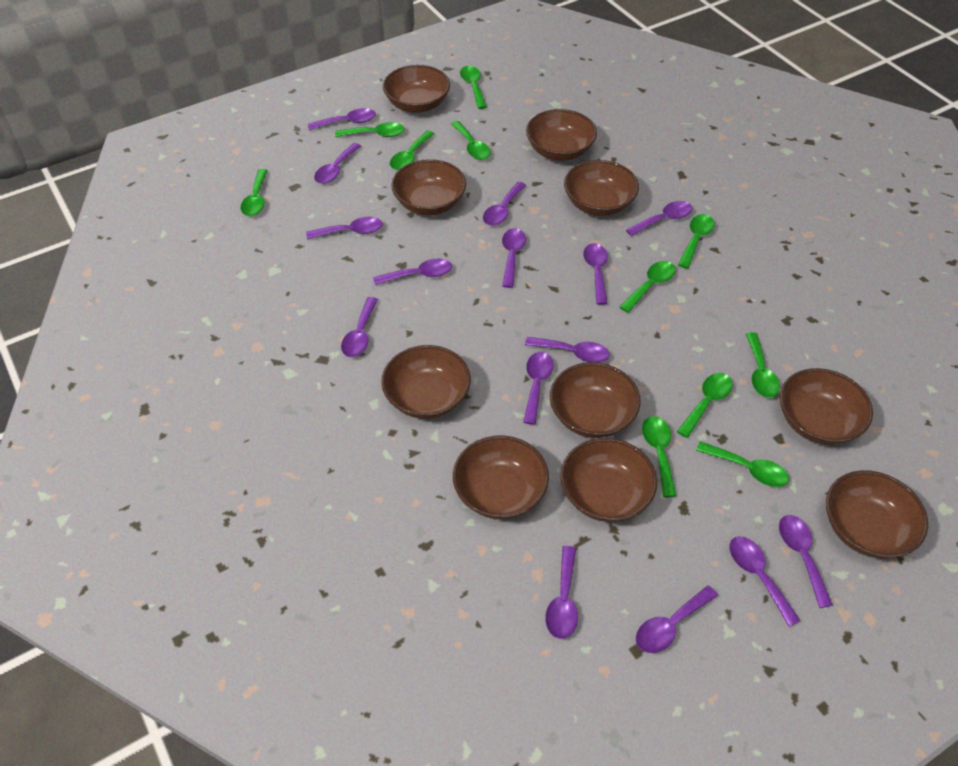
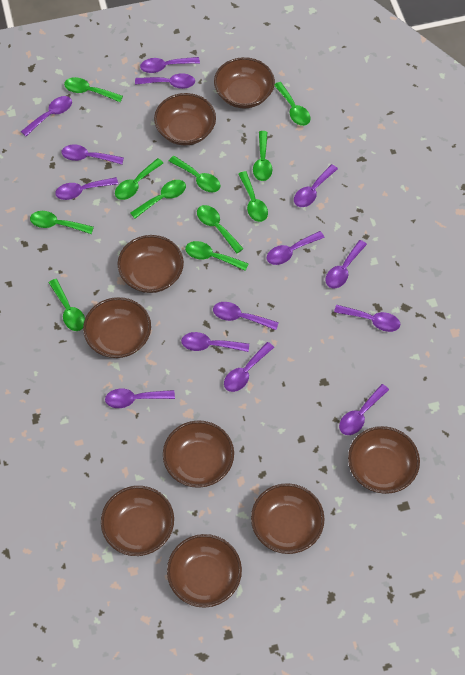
brown bowl: 10 -> 9
purple spoon: 15 -> 14

